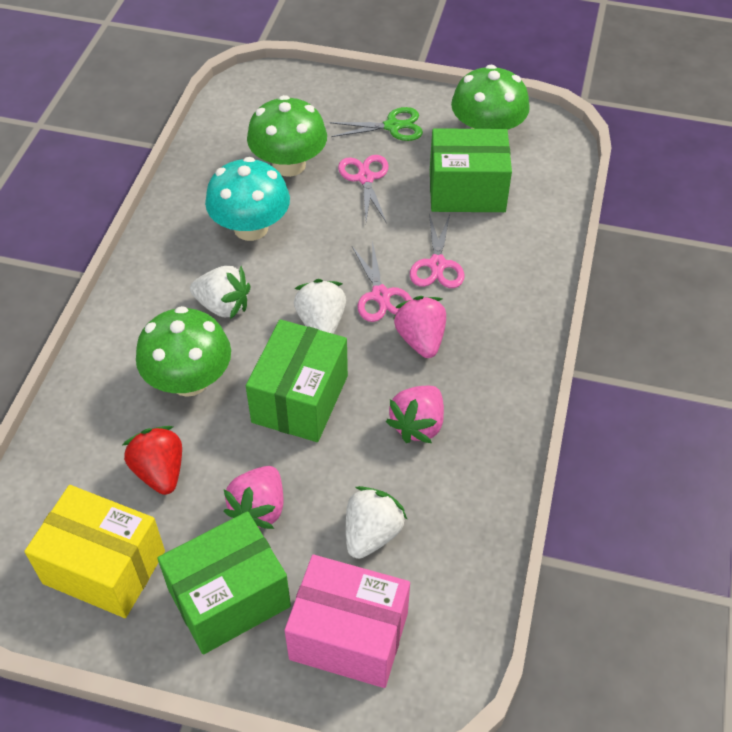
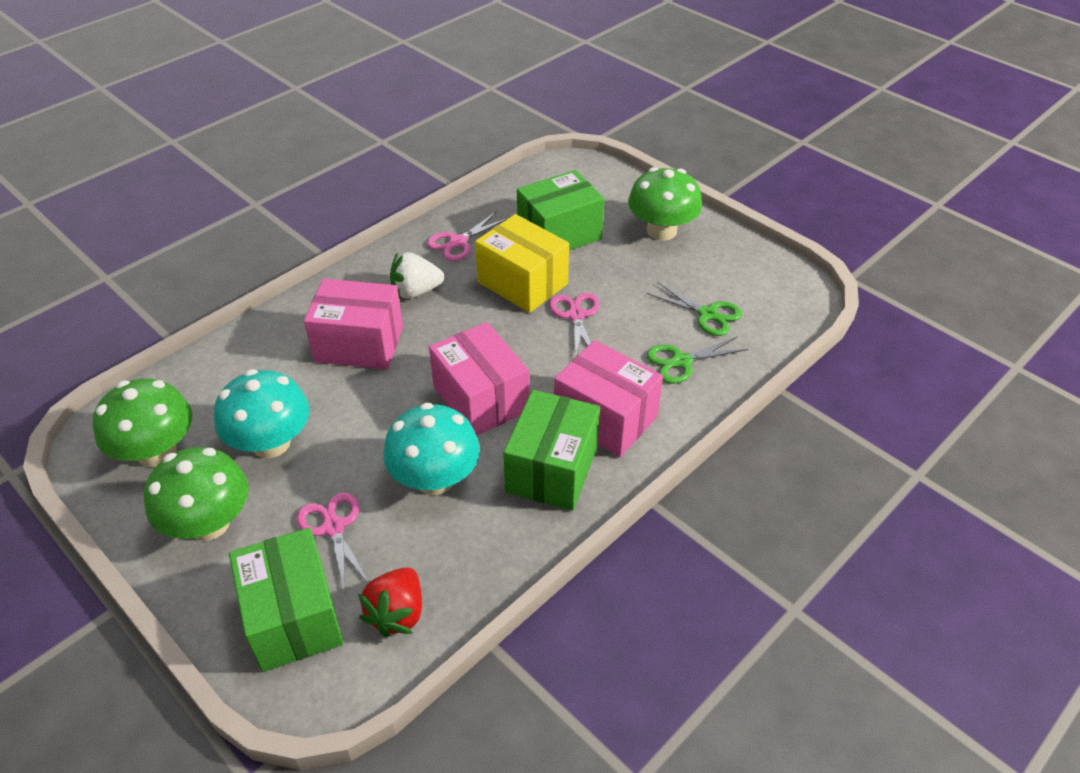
green scissors: 1 -> 2
pink box: 1 -> 3
pink strawberry: 3 -> 0
turquoise mushroom: 1 -> 2
white strawberry: 3 -> 1

